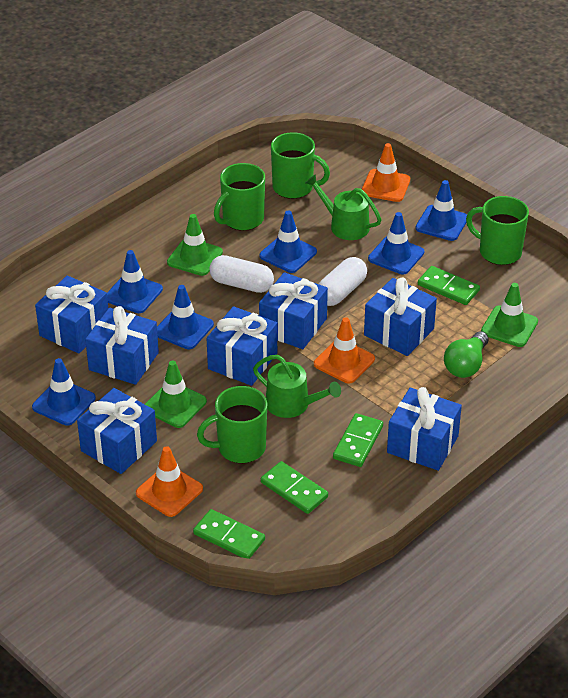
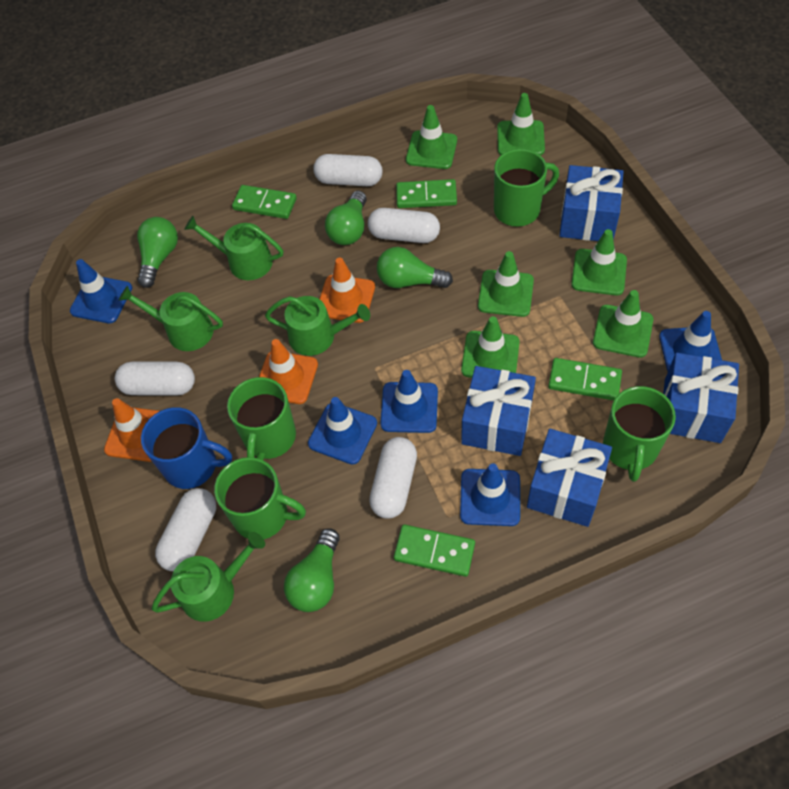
blue gift: 7 -> 4
blue mug: 0 -> 1
blue traffic cone: 6 -> 5
green light bulb: 1 -> 4
green traffic cone: 3 -> 6
green watering can: 2 -> 4
white capsule: 2 -> 5

